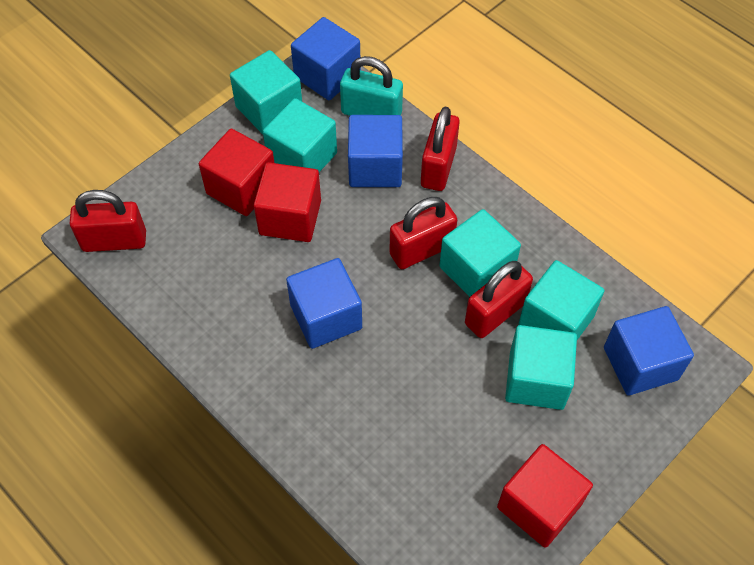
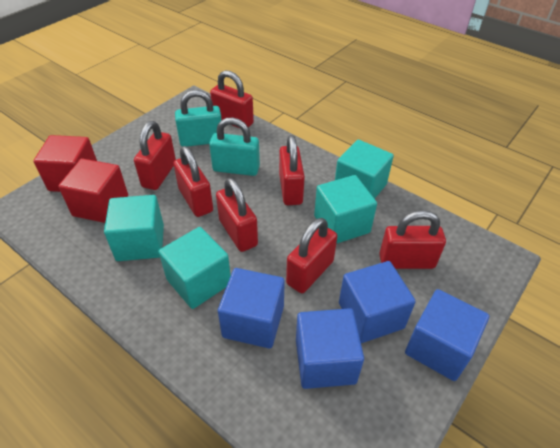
red cube: 3 -> 2
red padlock: 4 -> 7
turquoise cube: 5 -> 4
turquoise padlock: 1 -> 2

